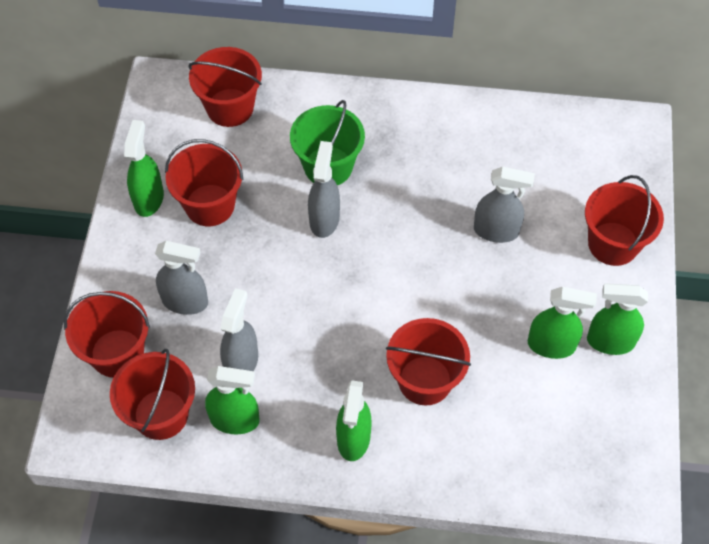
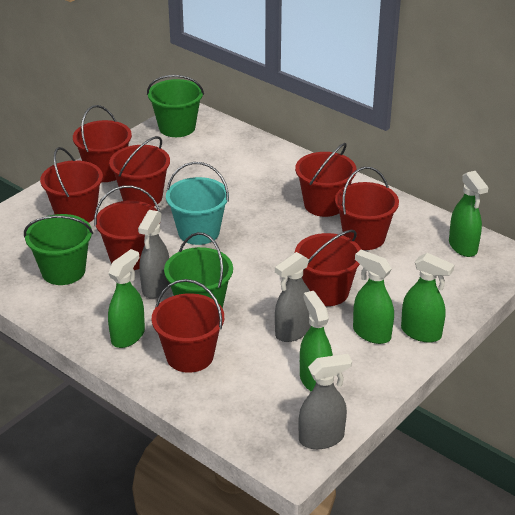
green bucket: 1 -> 3
grey spray bottle: 4 -> 3
red bucket: 6 -> 8
turquoise bucket: 0 -> 1

